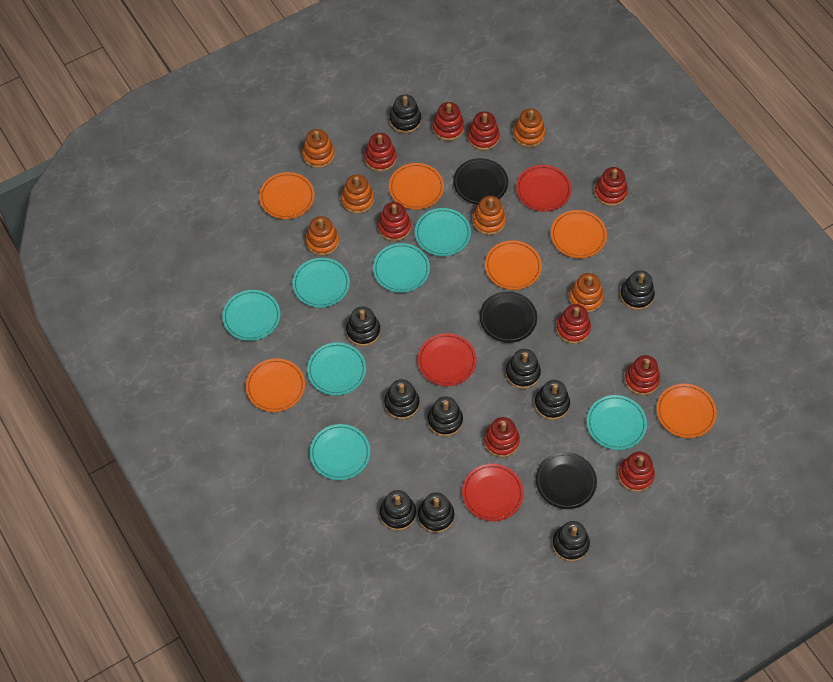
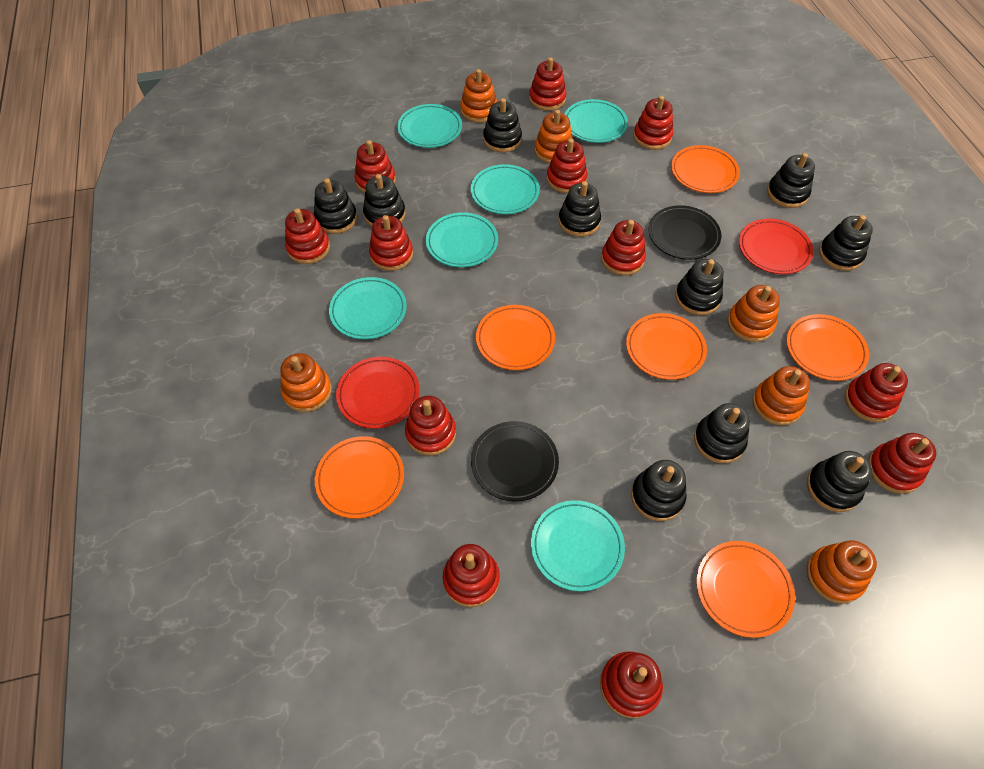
black plate: 3 -> 2
red plate: 3 -> 2
red stacking toy: 9 -> 12
turquoise plate: 7 -> 6

